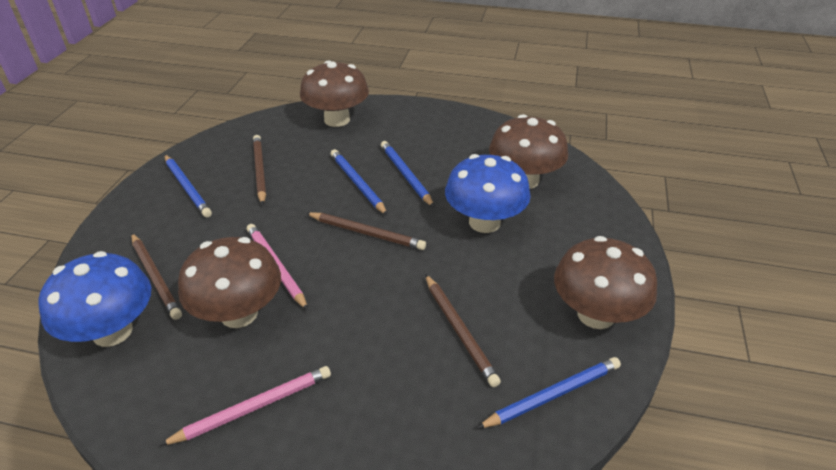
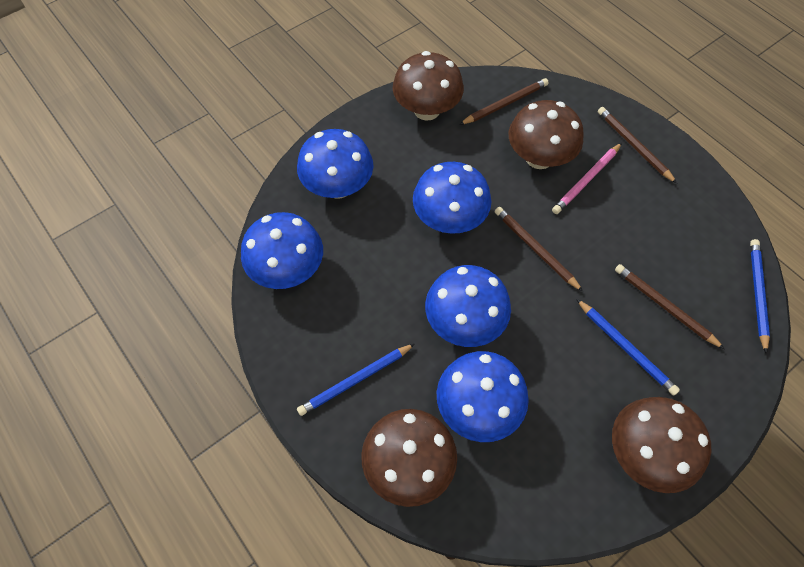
blue mushroom: 2 -> 5
blue pencil: 4 -> 3
pink pencil: 2 -> 1

